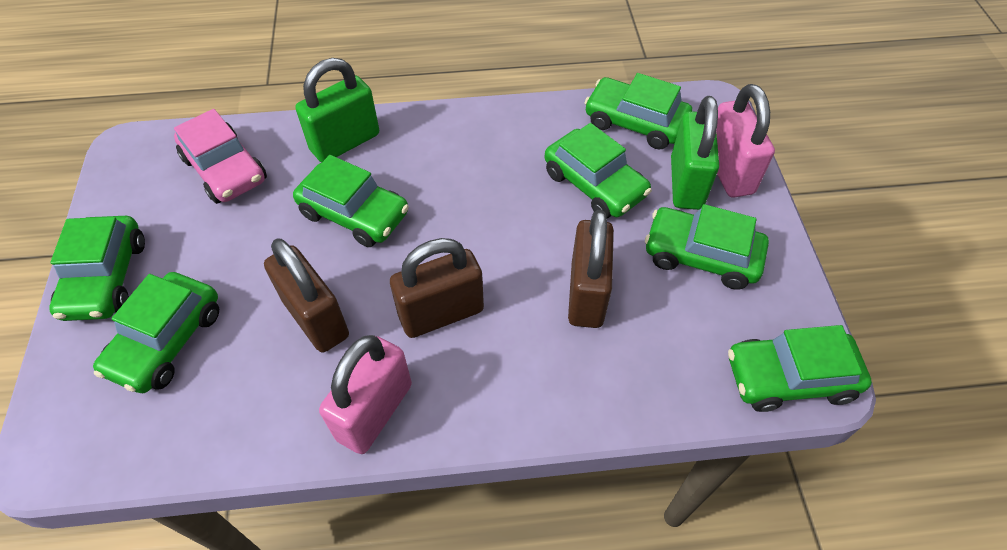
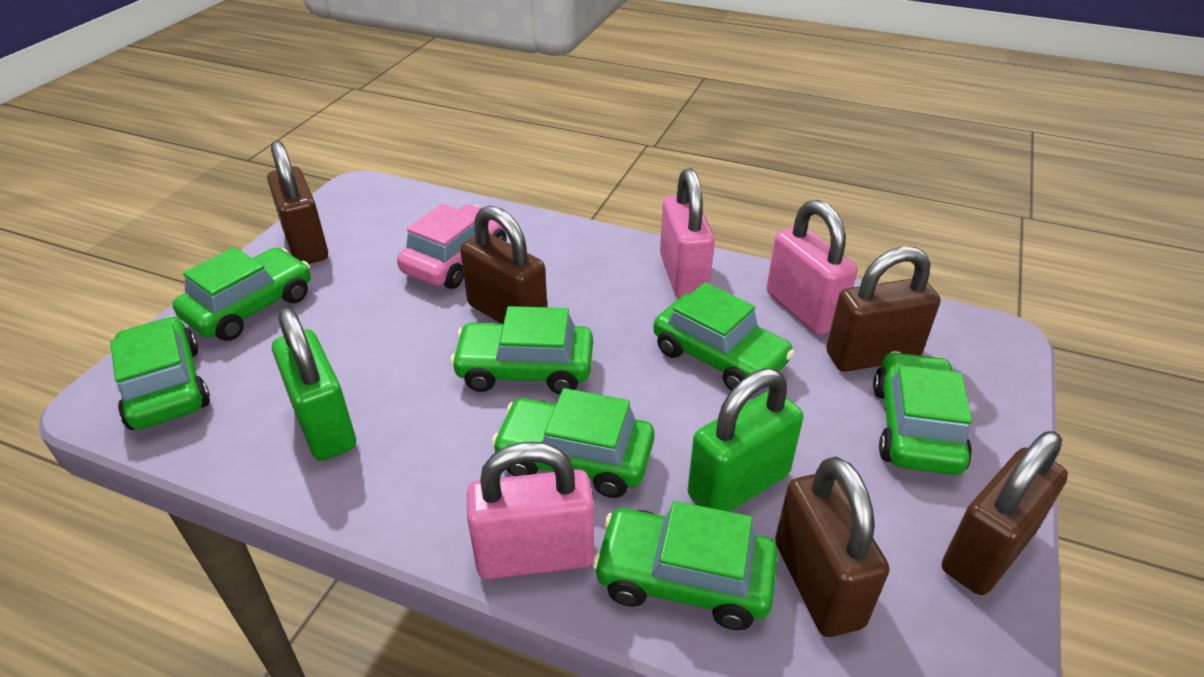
brown padlock: 3 -> 5
pink padlock: 2 -> 3

